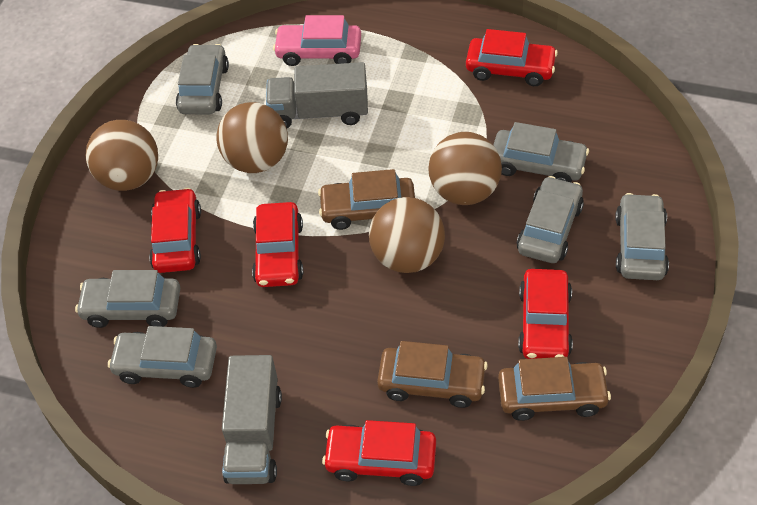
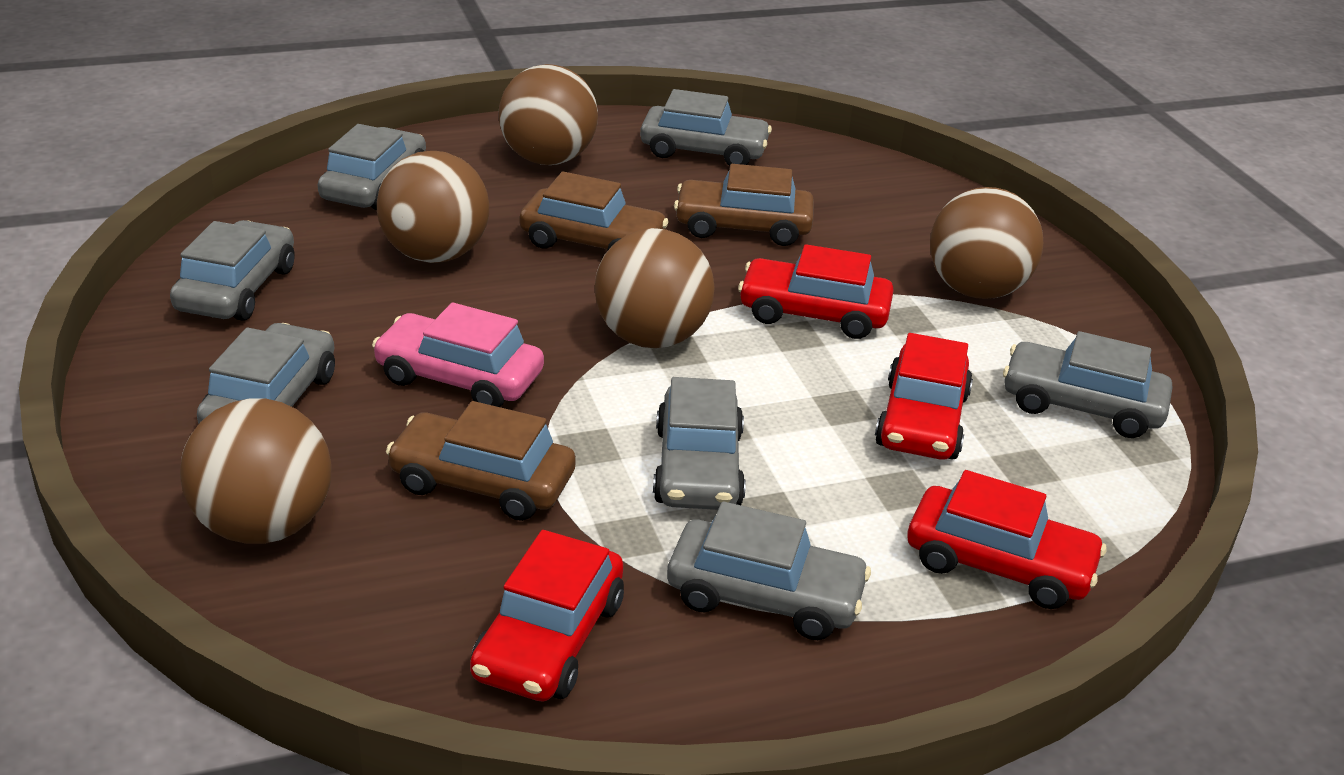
brown ball: 4 -> 5
grey car: 6 -> 7
grey truck: 2 -> 0
red car: 5 -> 4

